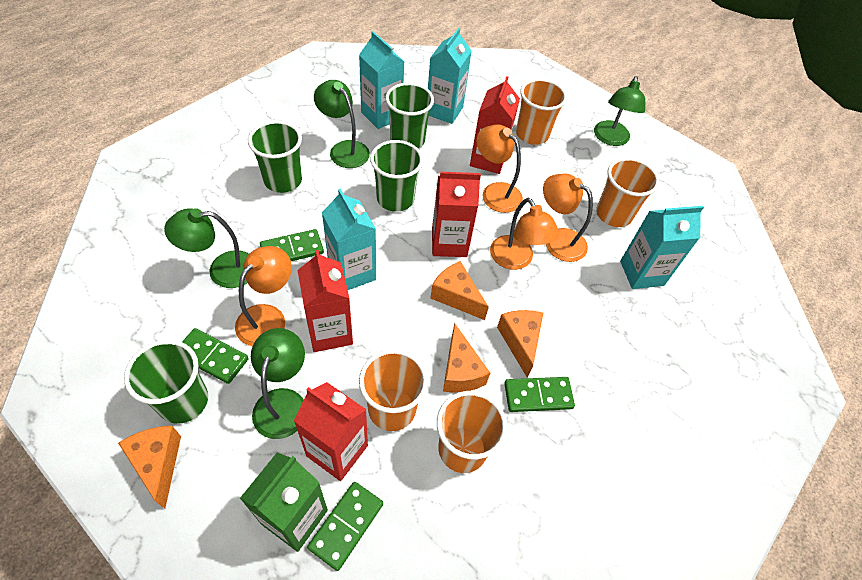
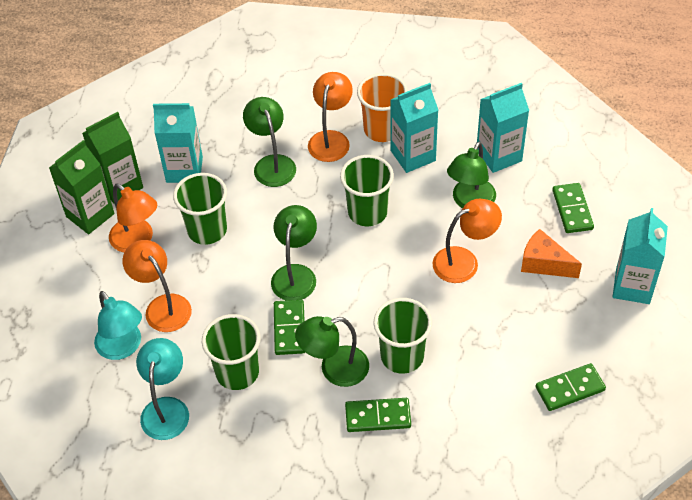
green carton: 1 -> 2
orange cheese: 4 -> 1
orange cup: 4 -> 1
red carton: 4 -> 0
turquoise lamp: 0 -> 2

